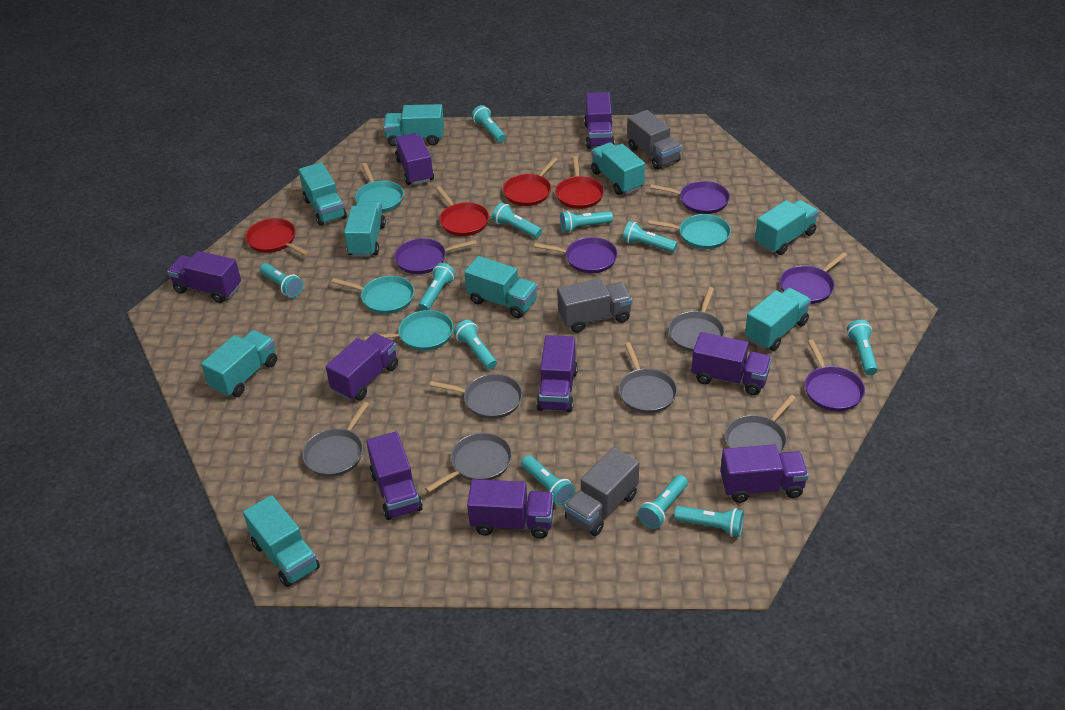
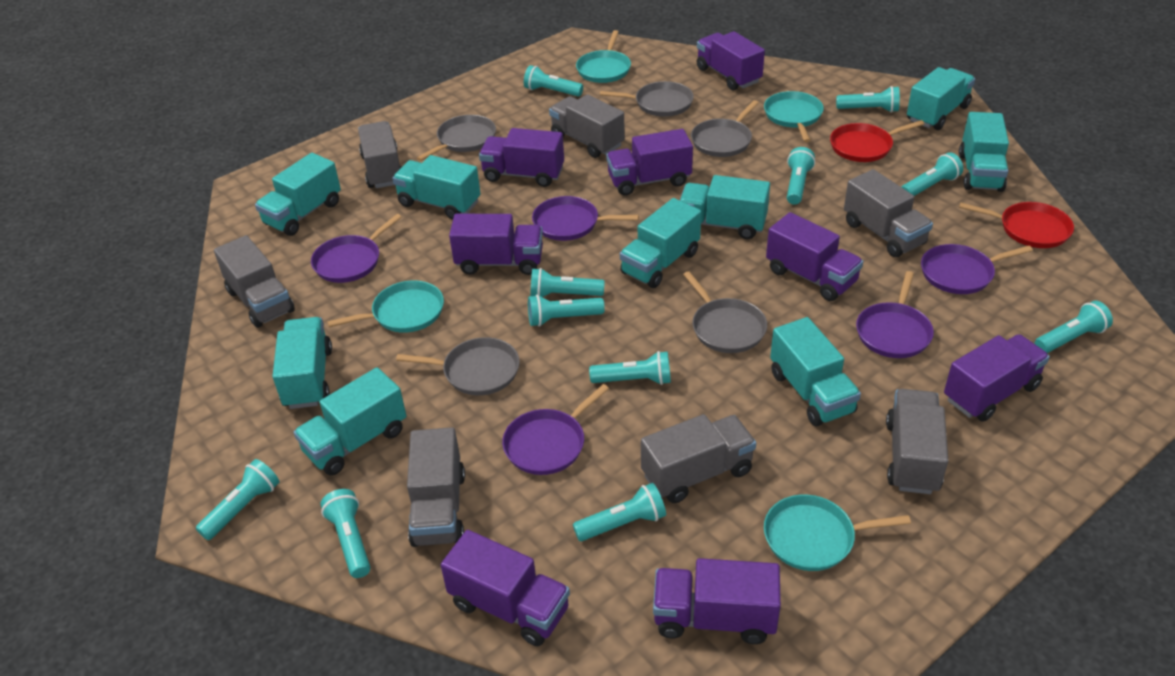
grey pan: 6 -> 5
grey truck: 3 -> 7
purple truck: 9 -> 8
red pan: 4 -> 2

